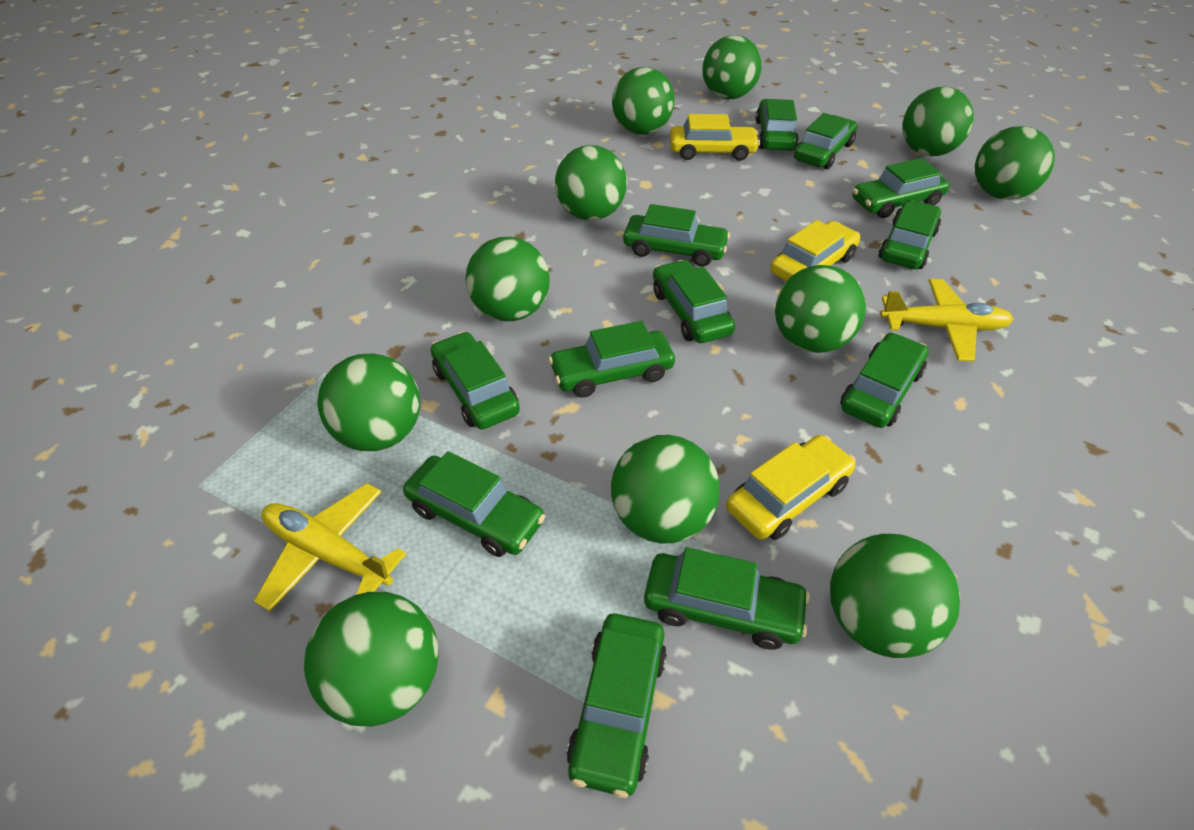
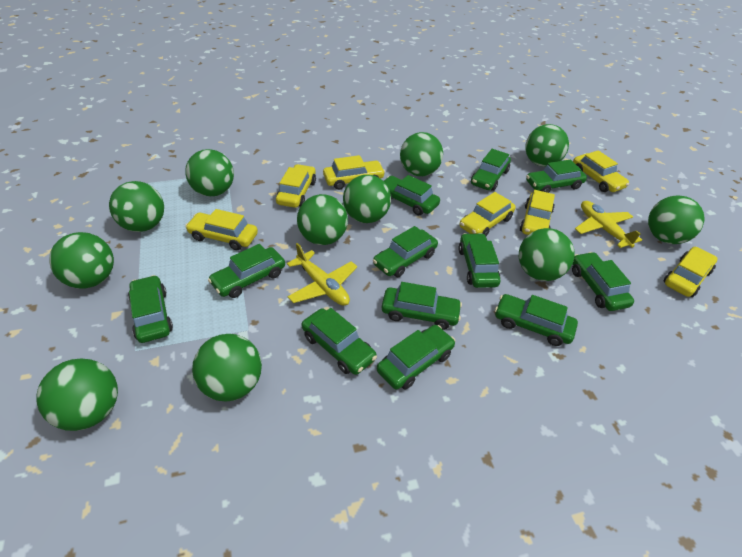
yellow car: 3 -> 7

